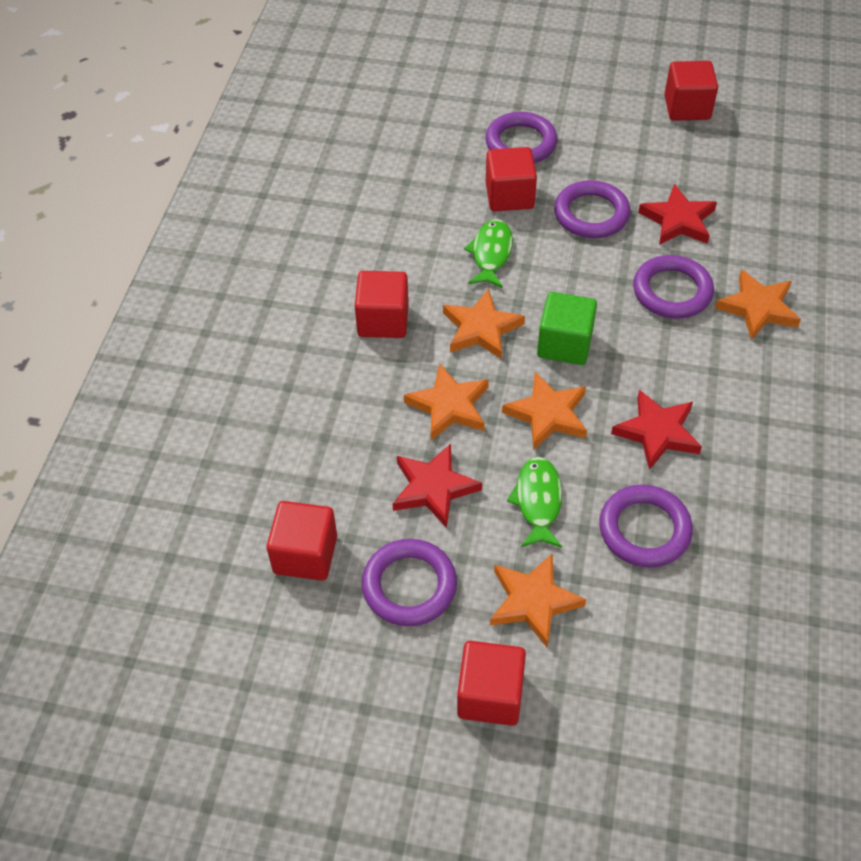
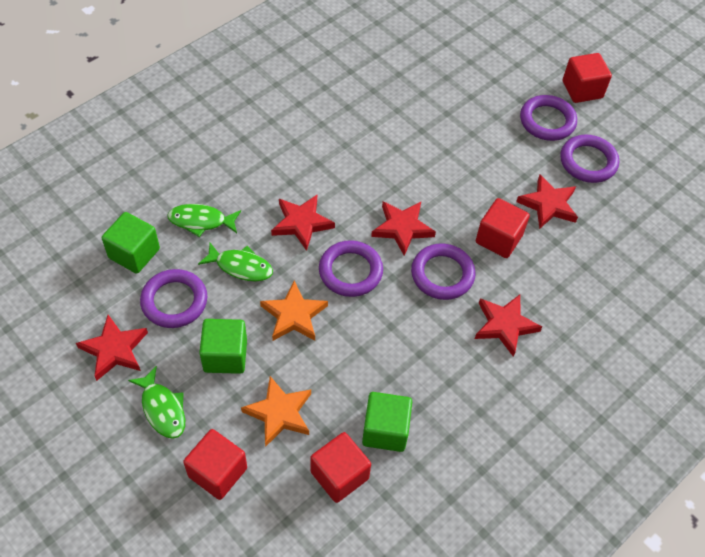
green cube: 1 -> 3
green fish: 2 -> 3
orange star: 5 -> 2
red cube: 5 -> 4
red star: 3 -> 5

